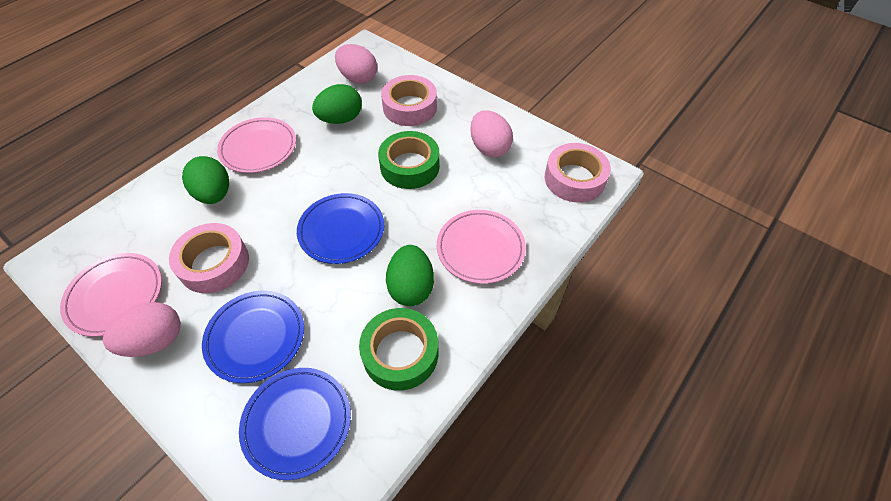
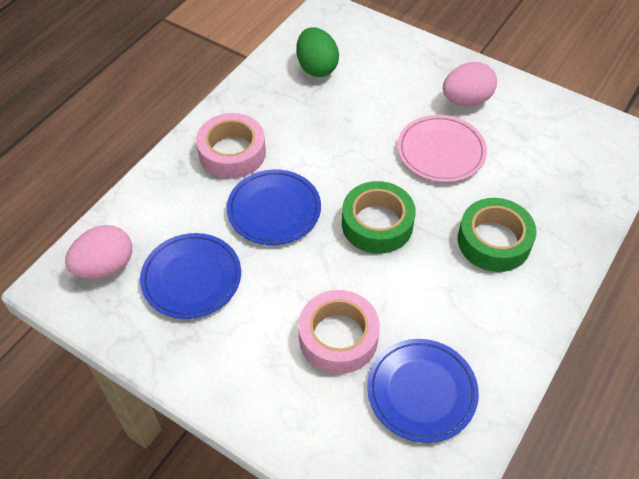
green egg: 3 -> 1
pink egg: 3 -> 2
pink plate: 3 -> 1
pink tape: 3 -> 2

